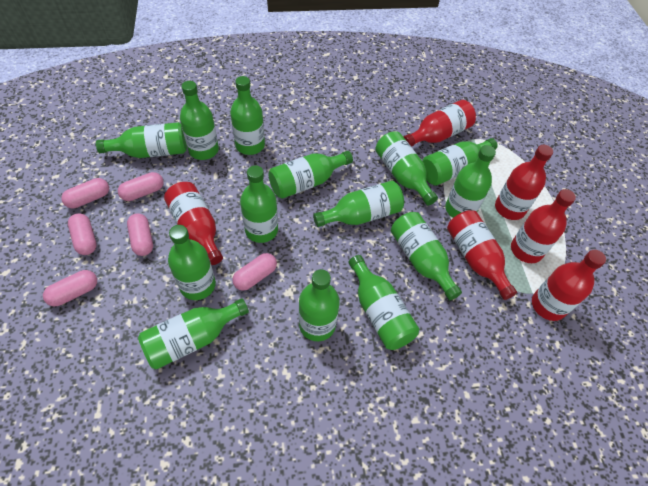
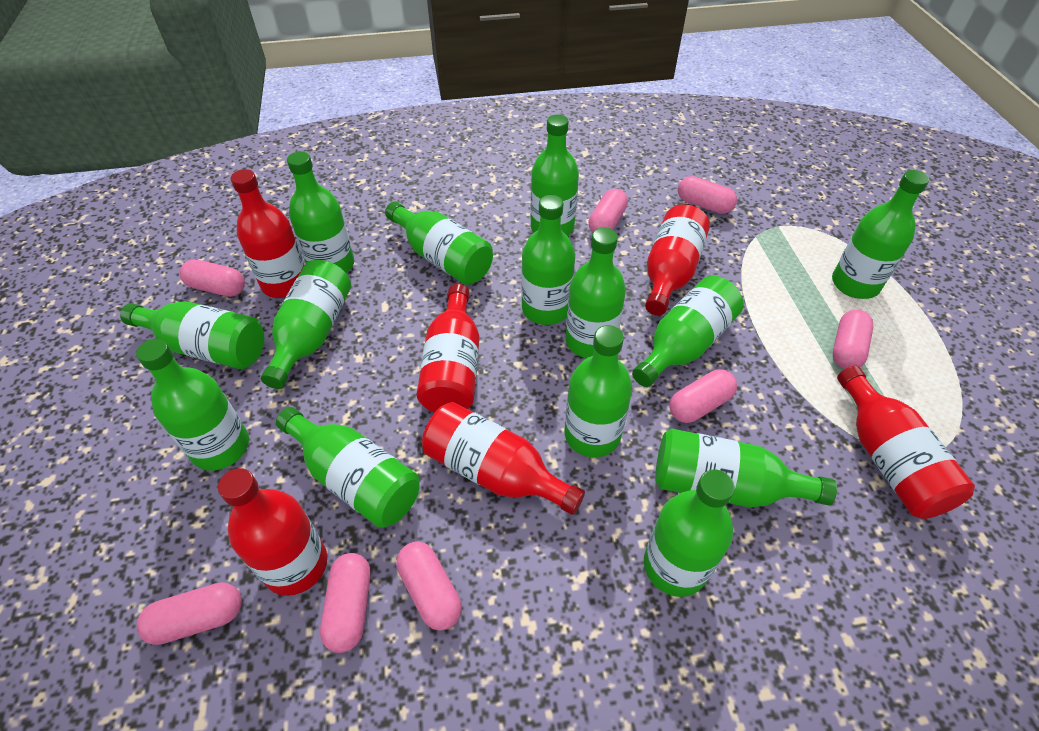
pink capsule: 6 -> 8

